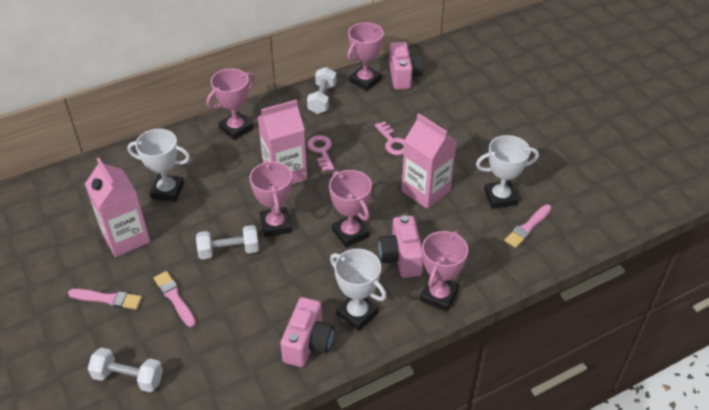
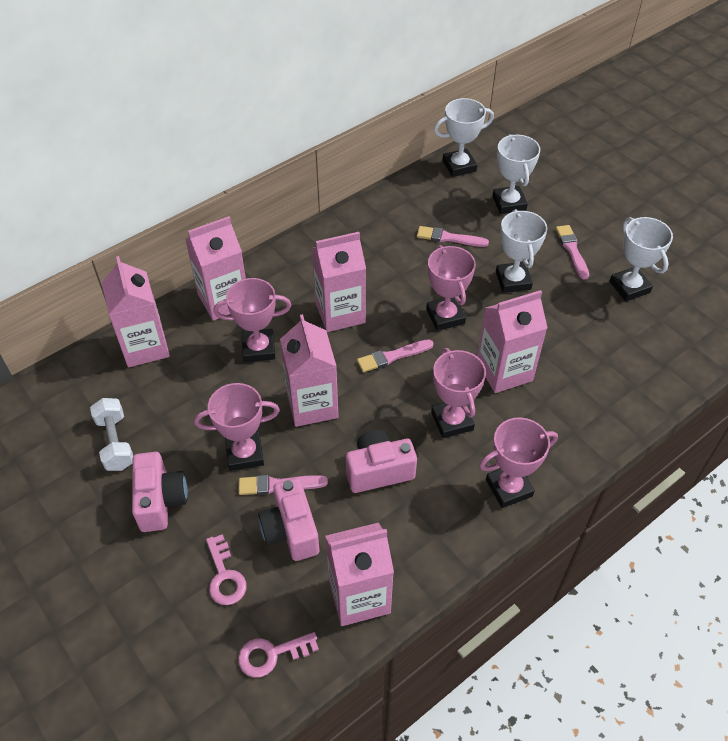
pink brush: 3 -> 4
pink carton: 3 -> 6
white dumbbell: 3 -> 1
white trophy: 3 -> 4

